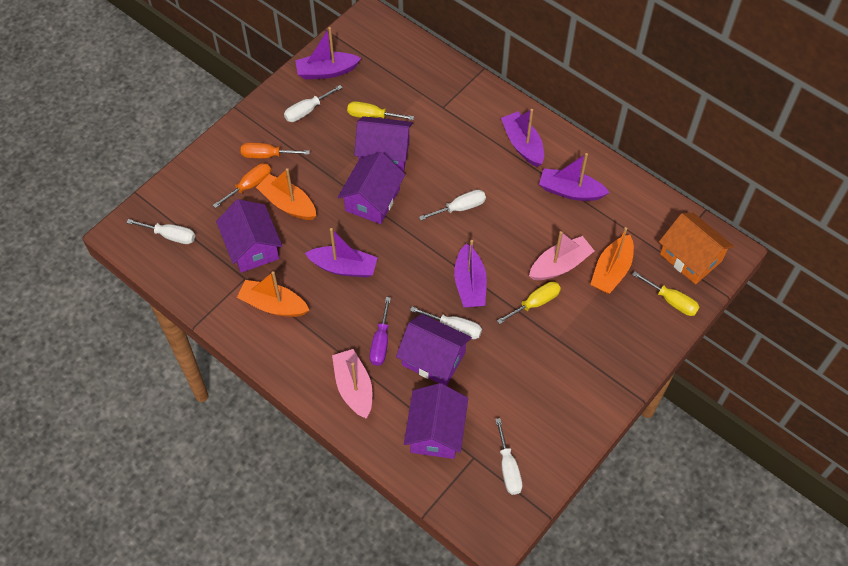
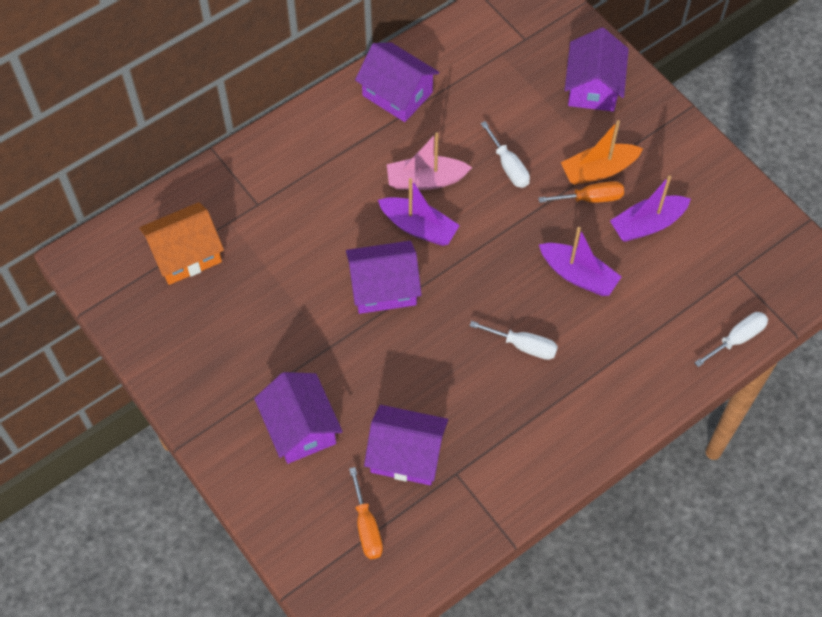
orange boat: 3 -> 1
pink boat: 2 -> 1
purple boat: 5 -> 3
purple screwdriver: 1 -> 0
white screwdriver: 5 -> 3
yellow screwdriver: 3 -> 0

